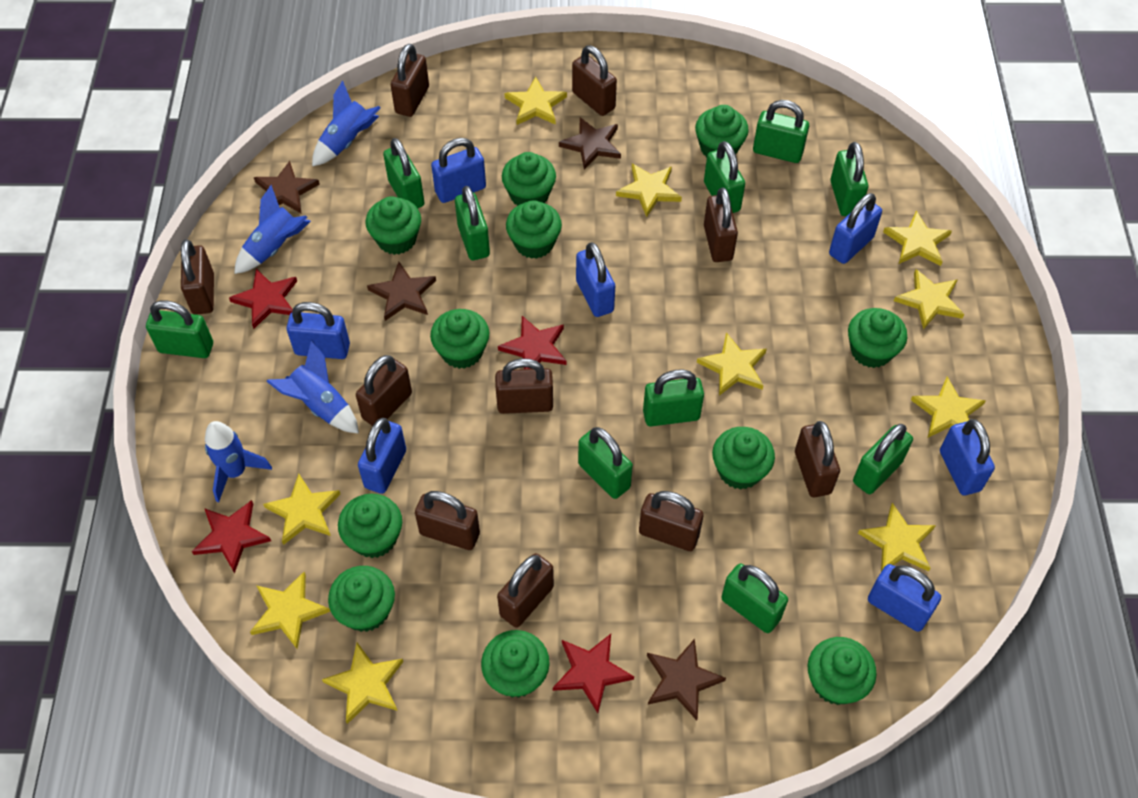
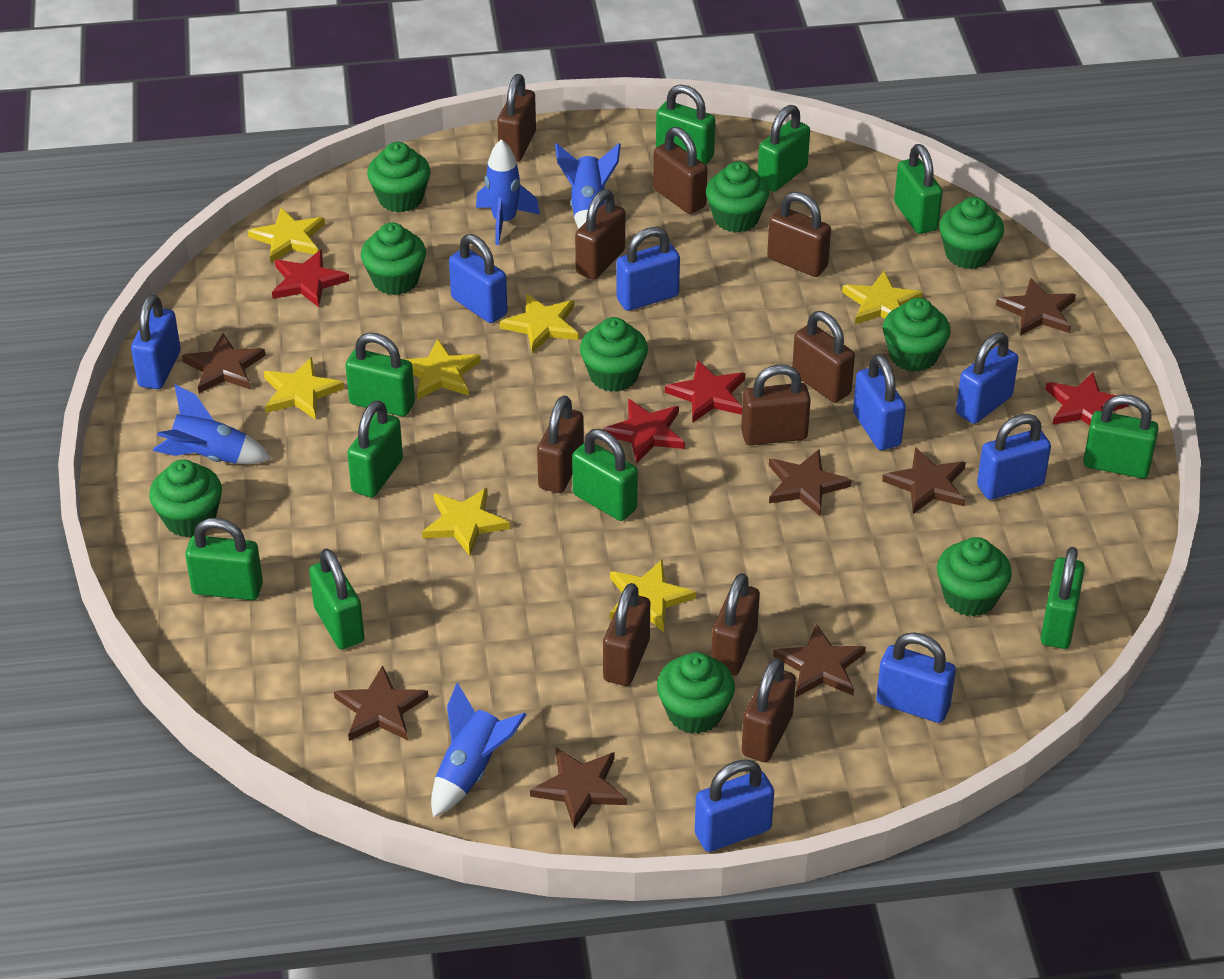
blue padlock: 7 -> 8
brown star: 4 -> 7
green cupcake: 11 -> 9
yellow star: 10 -> 7

